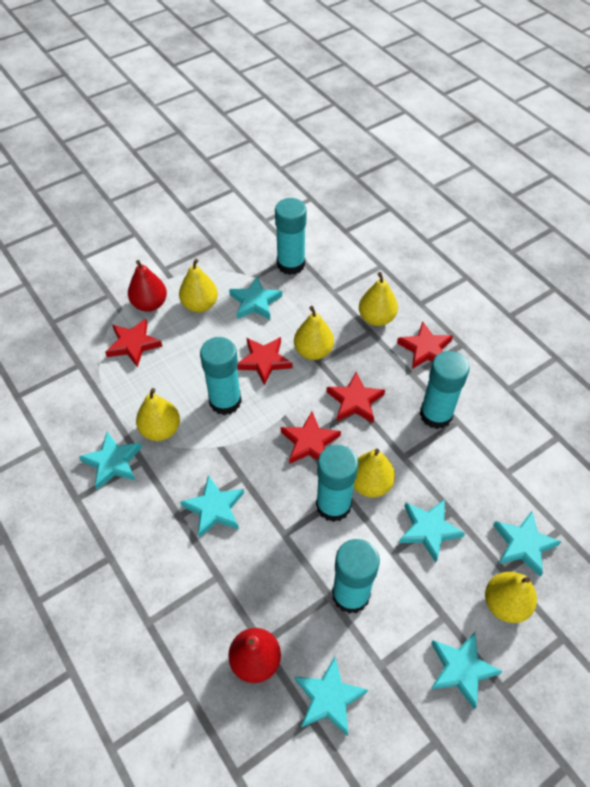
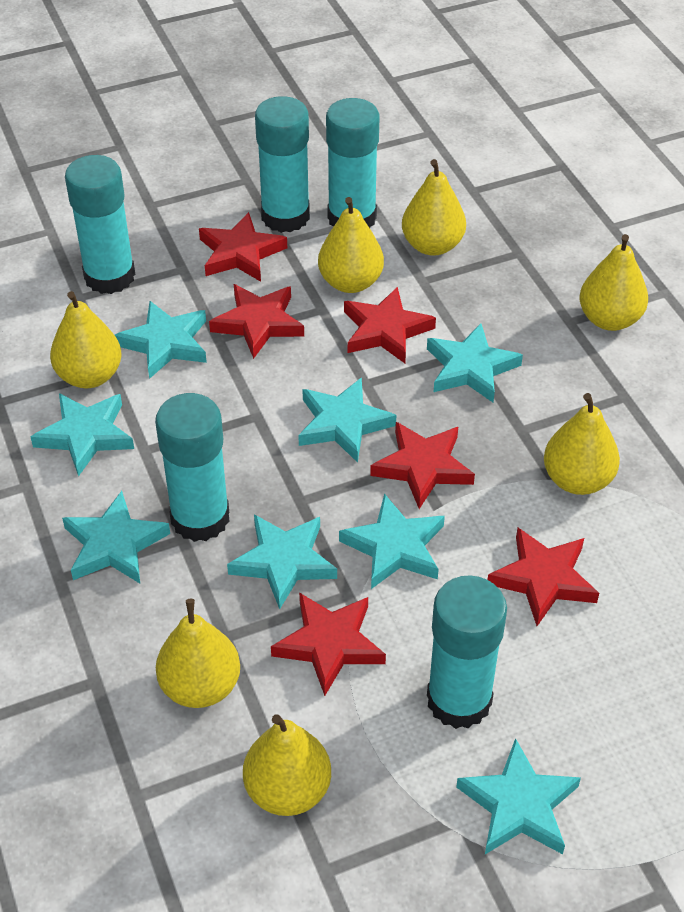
red pear: 2 -> 0
red star: 5 -> 6
turquoise star: 7 -> 8
yellow pear: 6 -> 7

